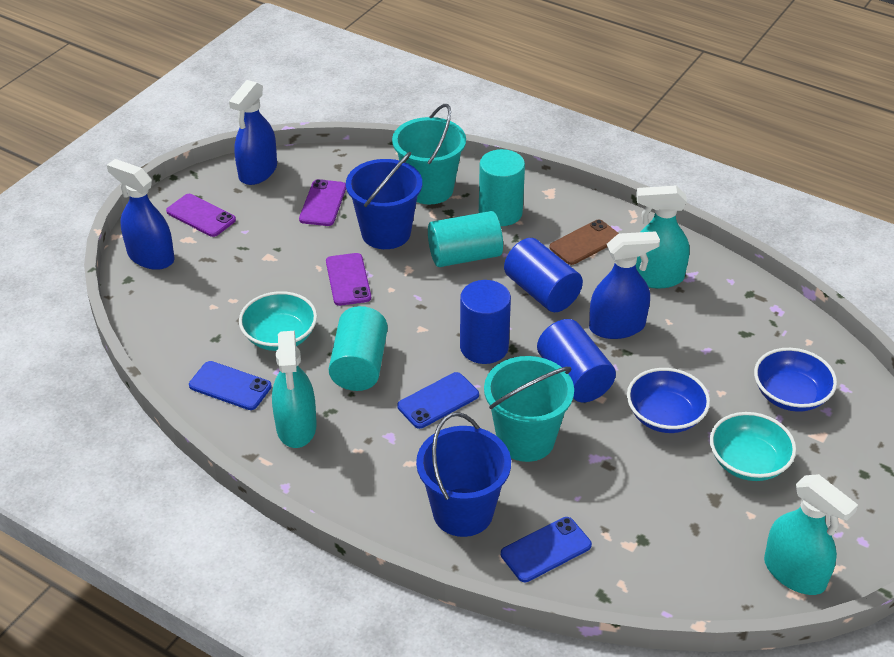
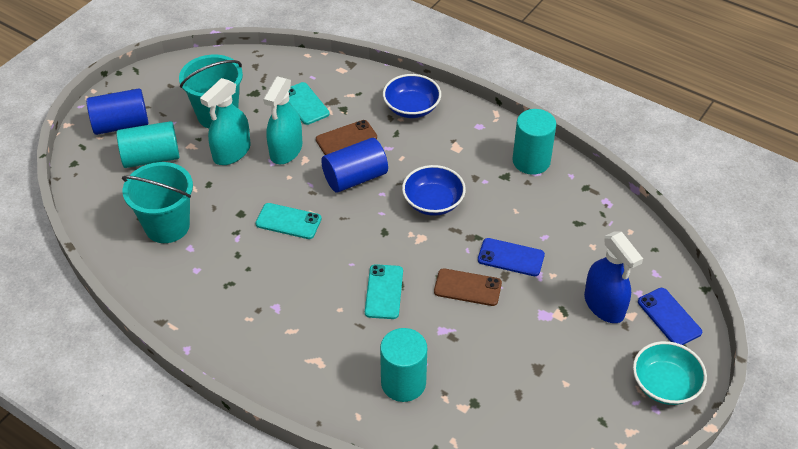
blue bucket: 2 -> 0
blue cylinder: 3 -> 2
blue phone: 3 -> 2
blue spray bottle: 3 -> 1
brown phone: 1 -> 2
purple phone: 3 -> 0
turquoise bowl: 2 -> 1
turquoise phone: 0 -> 3
turquoise spray bottle: 3 -> 2

